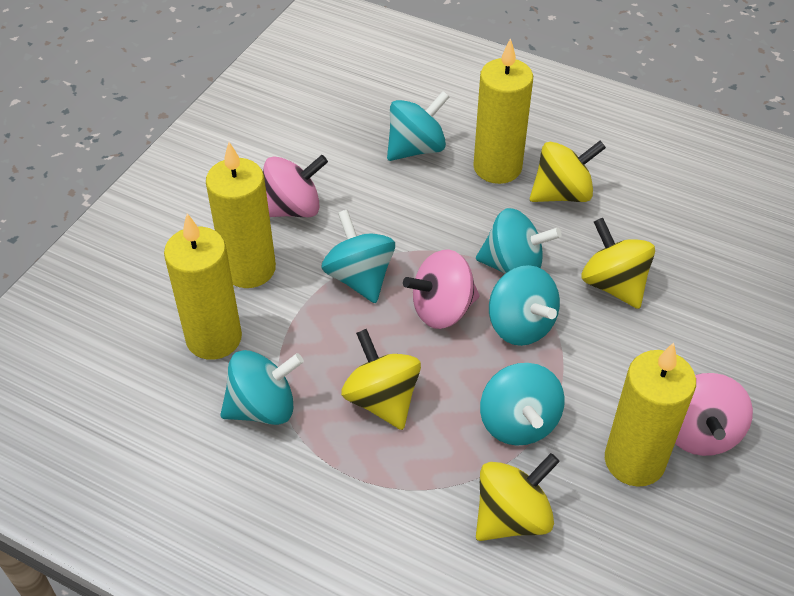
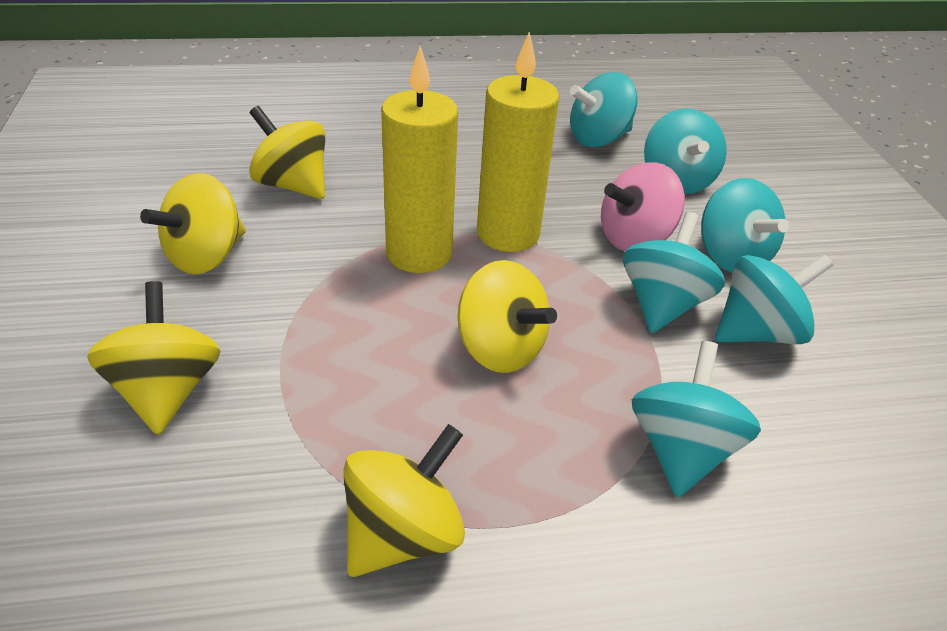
pink spinning top: 3 -> 1
yellow candle: 4 -> 2
yellow spinning top: 4 -> 5

